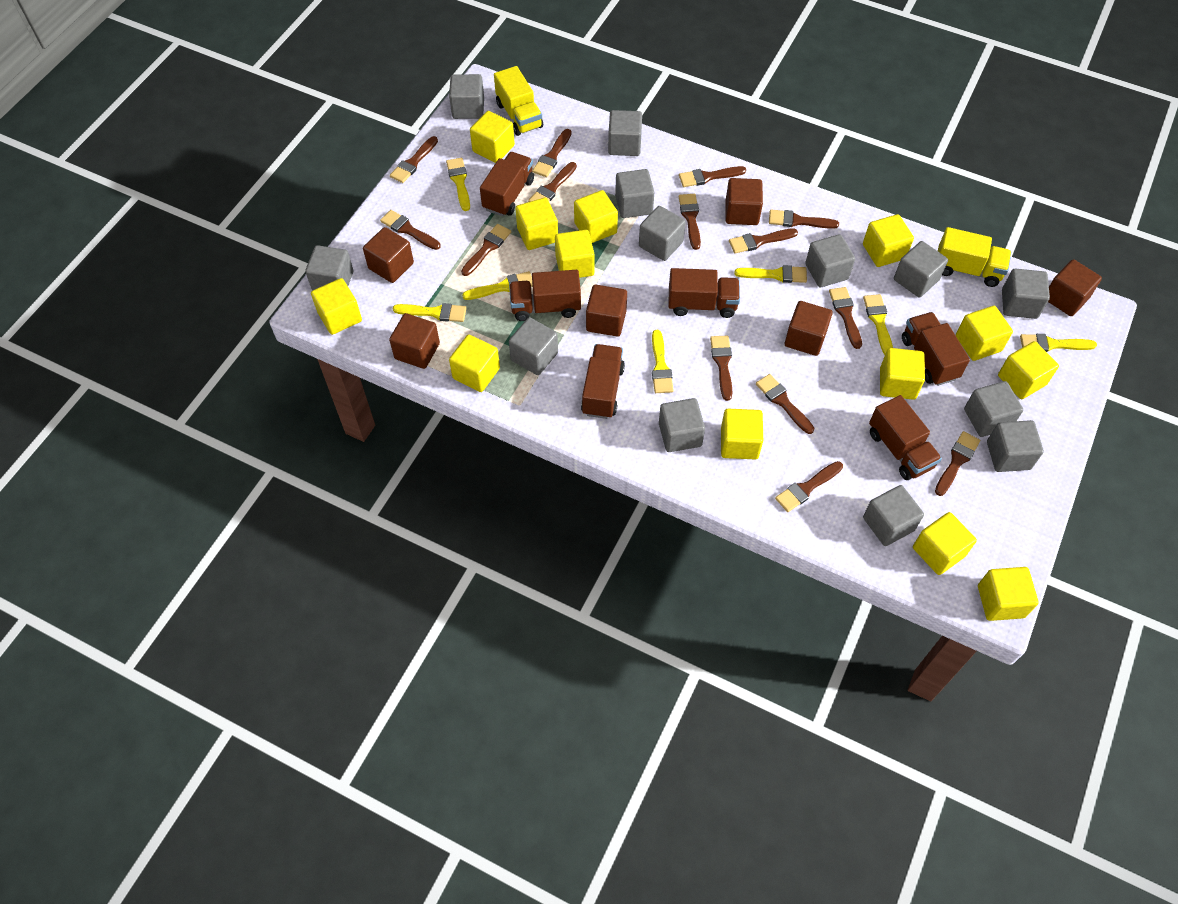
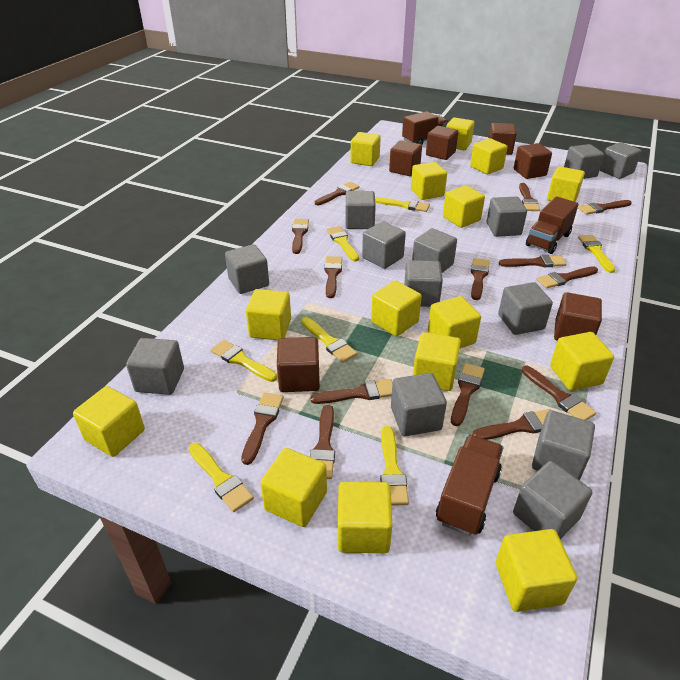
brown truck: 6 -> 3
yellow cube: 13 -> 15
yellow truck: 2 -> 0

